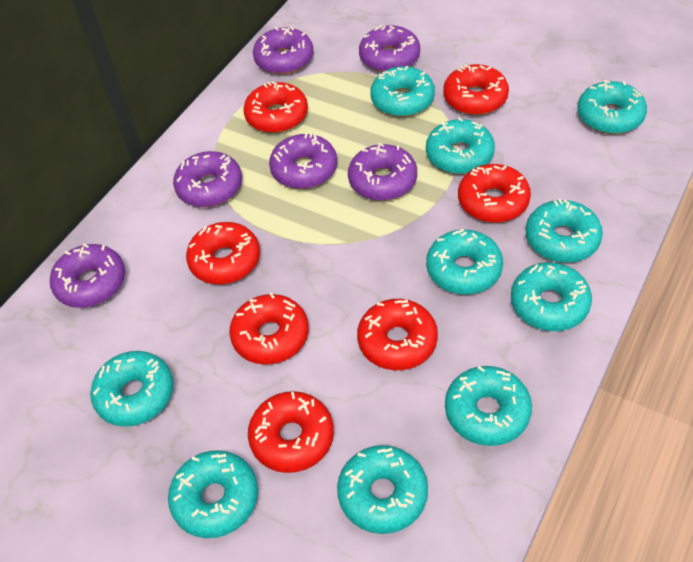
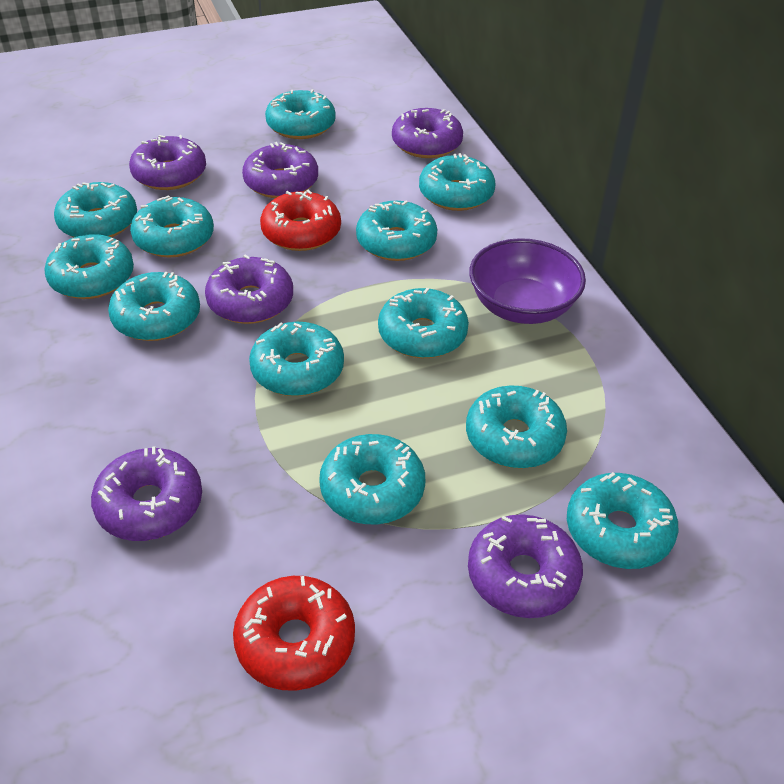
purple bowl: 0 -> 1
red donut: 7 -> 2
turquoise donut: 10 -> 12

